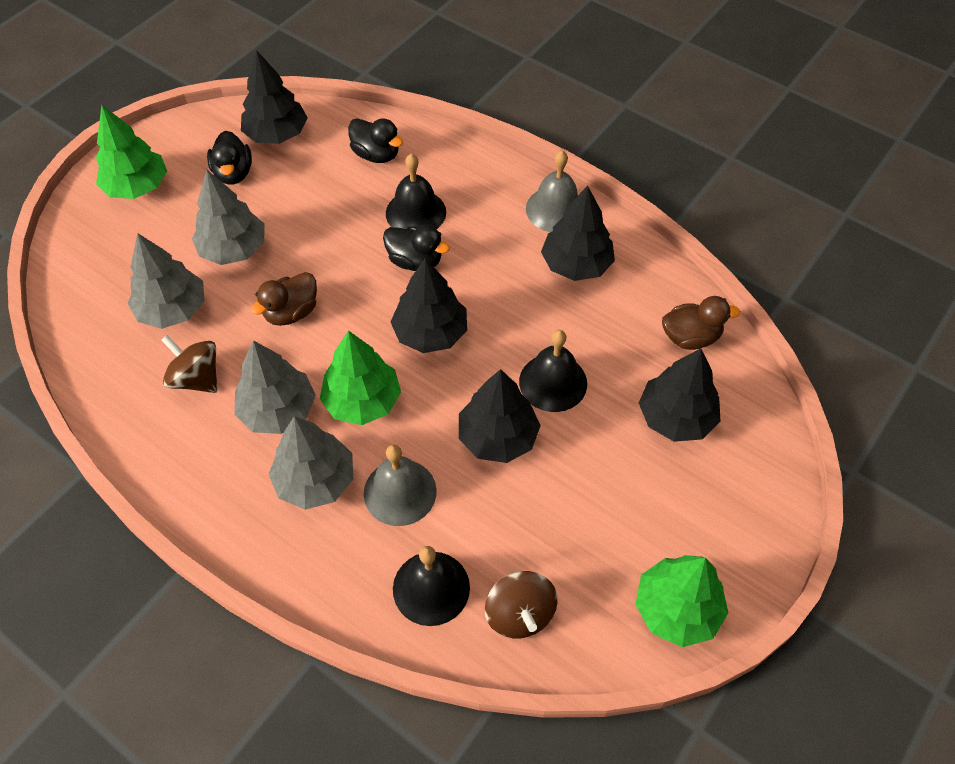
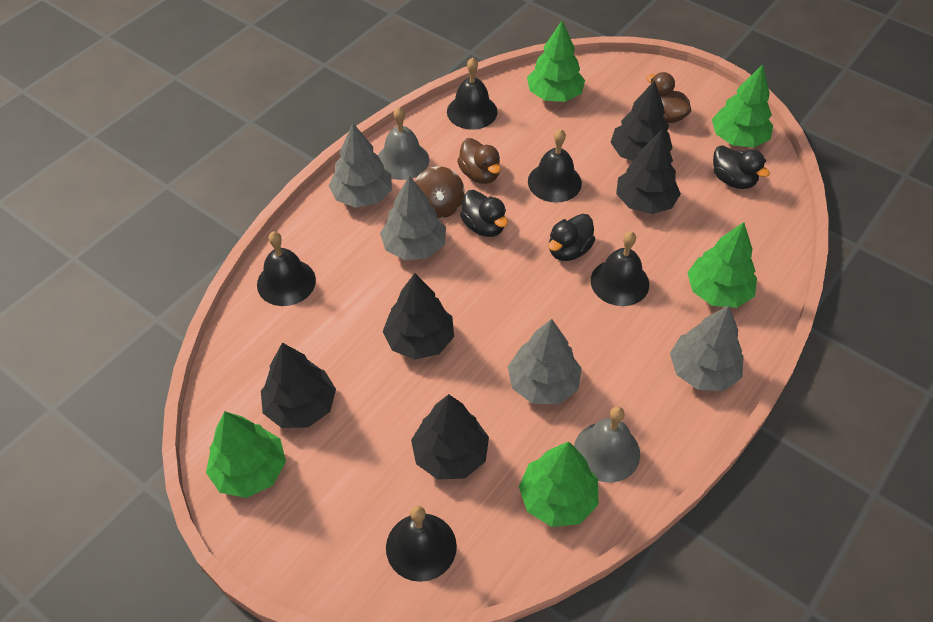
black bell: 3 -> 5
brown spinning top: 2 -> 1
green tree: 3 -> 5

